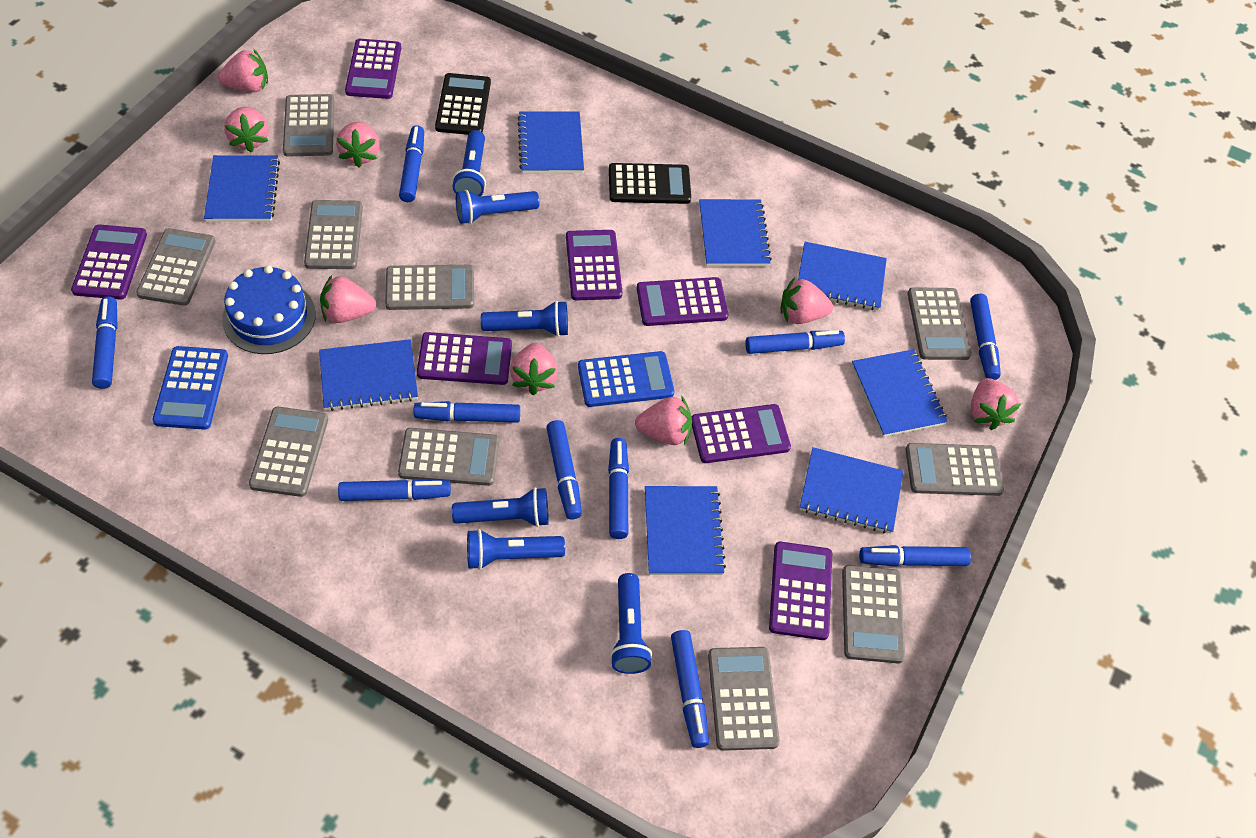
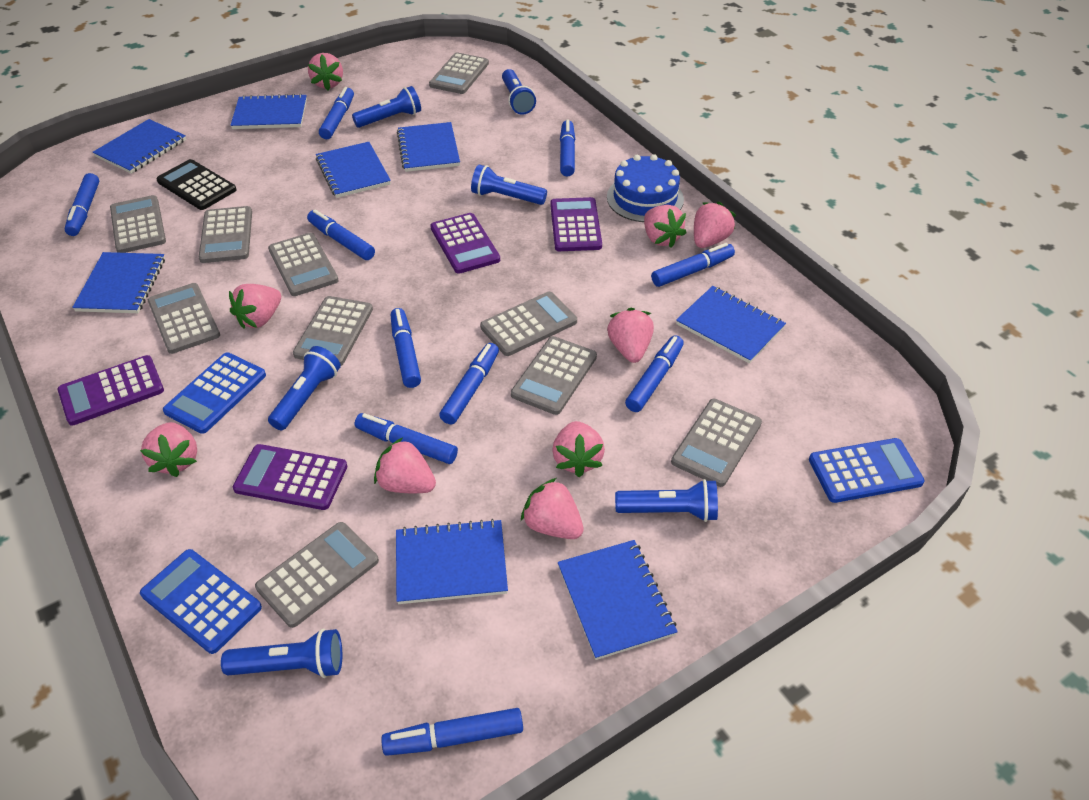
black calculator: 2 -> 1
blue calculator: 2 -> 3
pink strawberry: 8 -> 9
purple calculator: 7 -> 4

